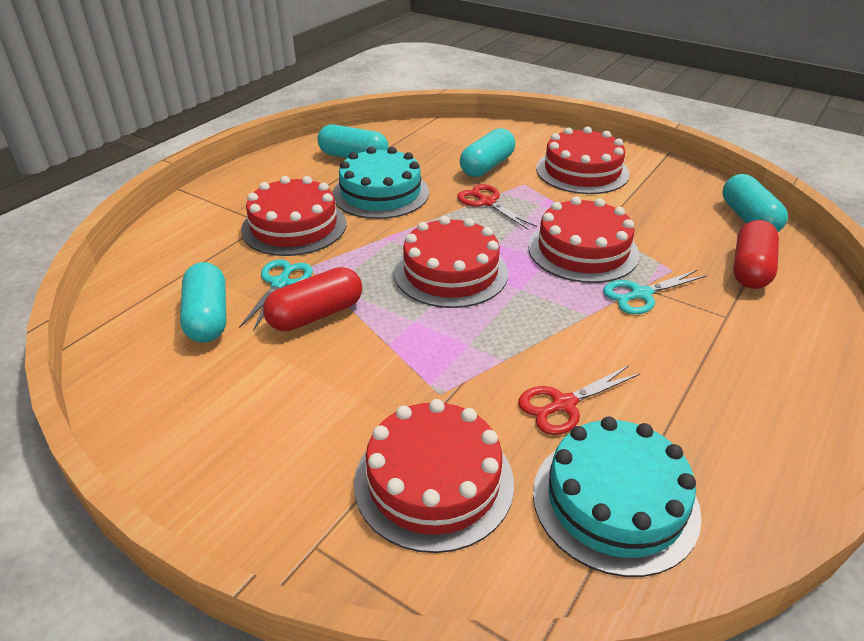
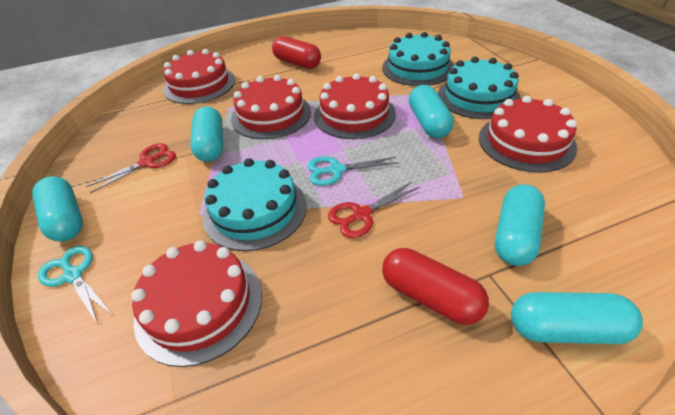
turquoise cake: 2 -> 3
turquoise capsule: 4 -> 5

